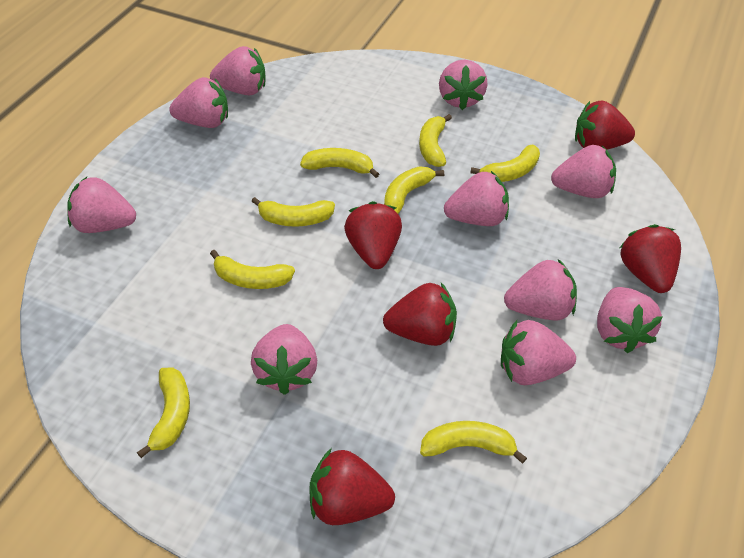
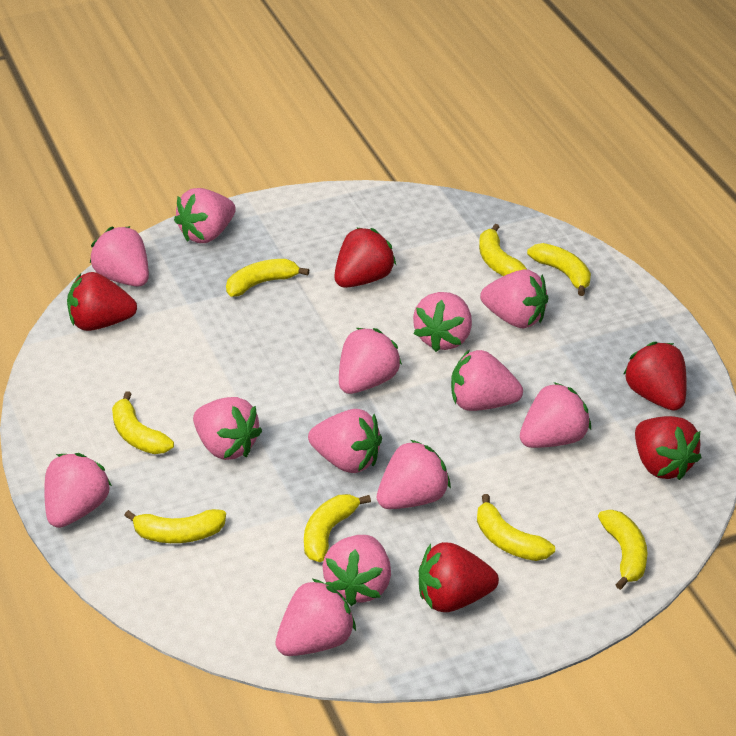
pink strawberry: 10 -> 13

